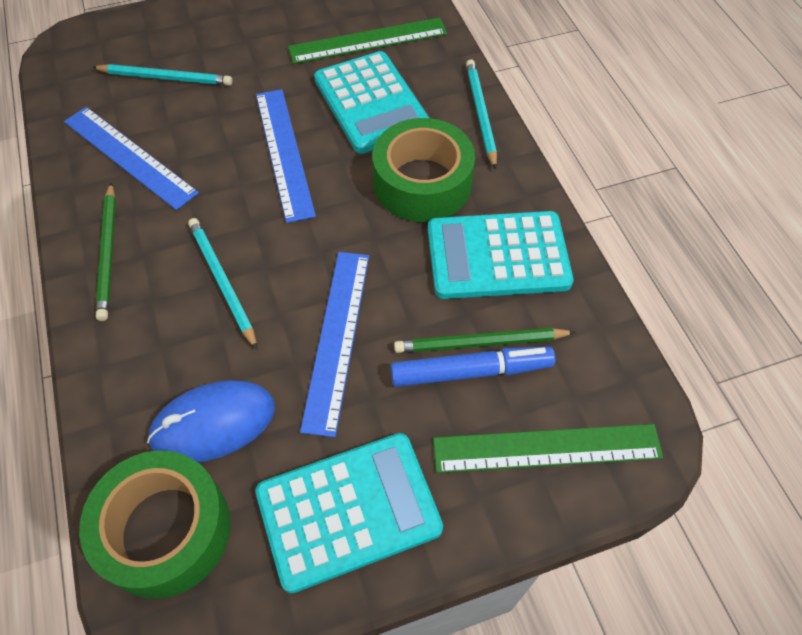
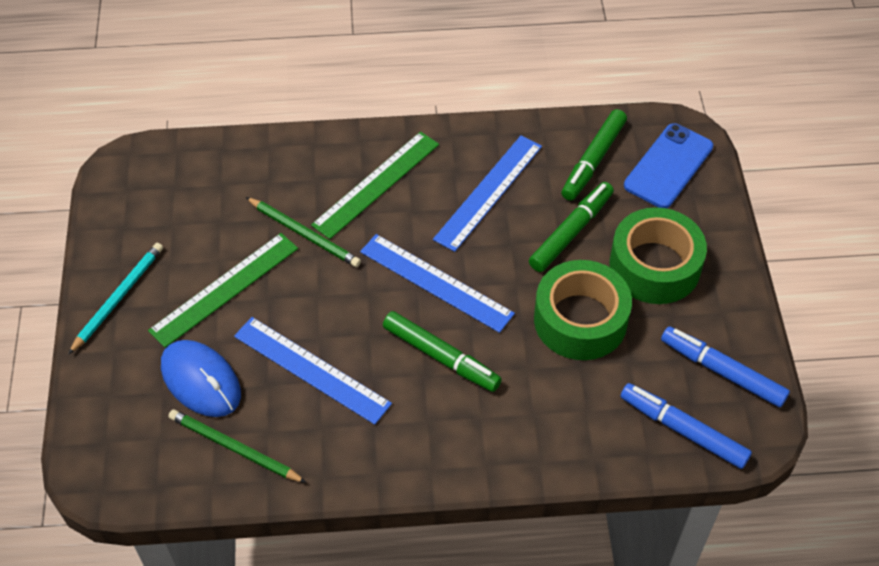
blue marker: 1 -> 2
blue phone: 0 -> 1
green marker: 0 -> 3
turquoise calculator: 3 -> 0
turquoise pencil: 3 -> 1

